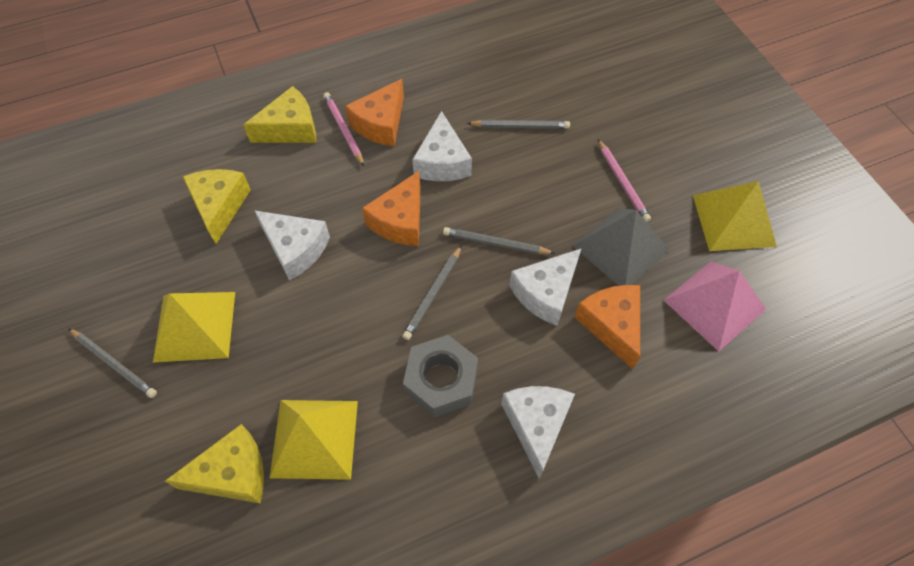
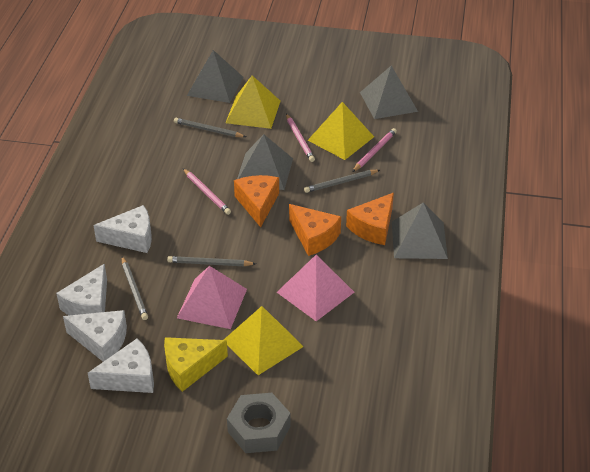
grey pyramid: 1 -> 4
pink pencil: 2 -> 3
pink pyramid: 1 -> 2
yellow cheese: 3 -> 1

